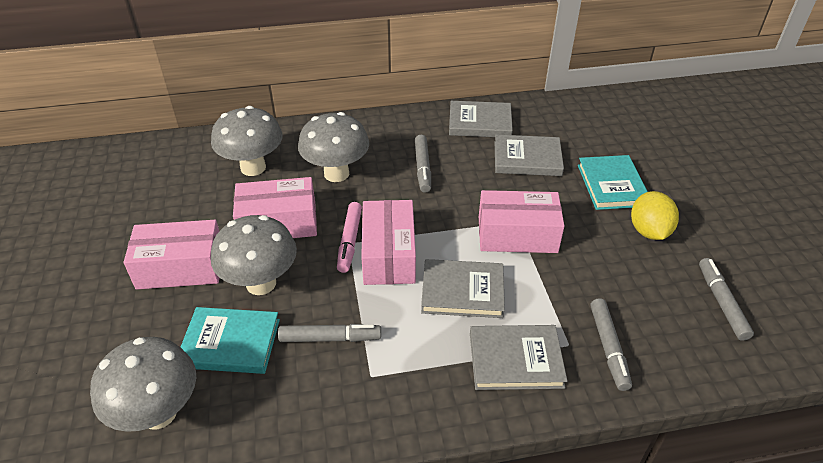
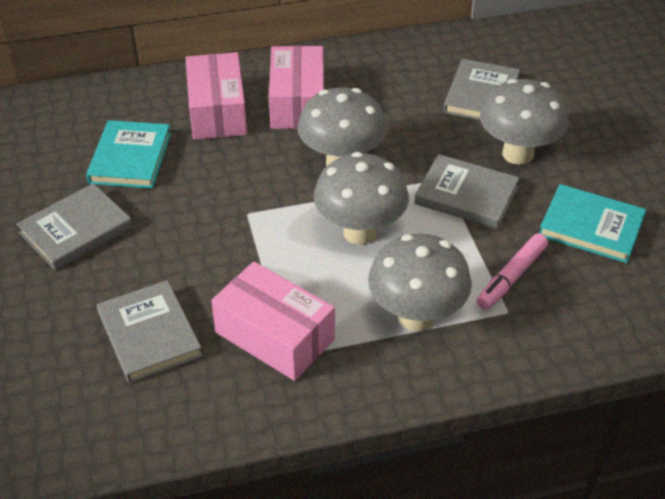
grey marker: 4 -> 0
pink box: 4 -> 3
yellow lemon: 1 -> 0

